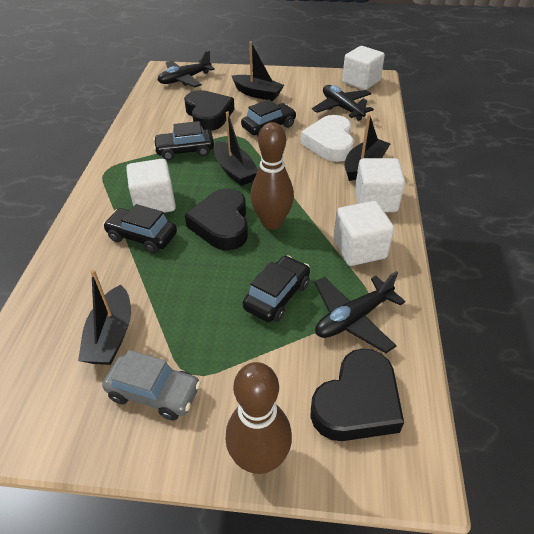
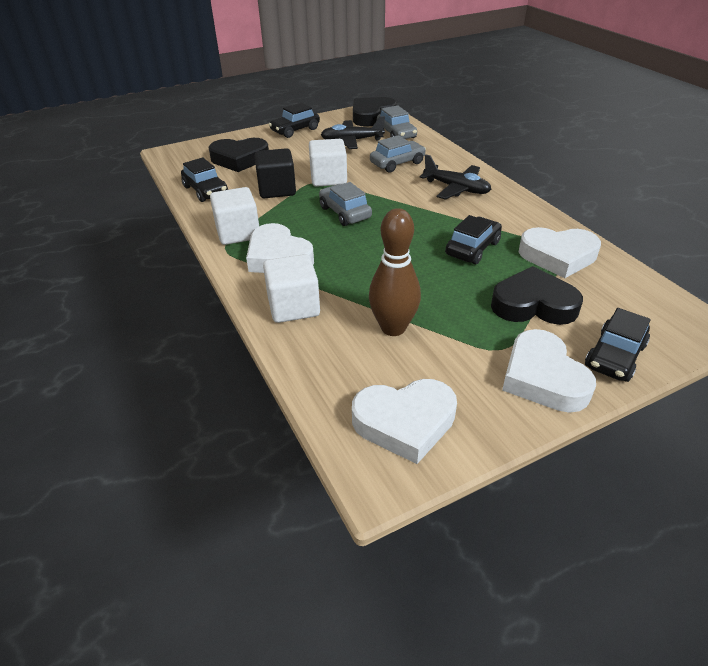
black boat: 4 -> 0
black cube: 0 -> 1
black plane: 3 -> 2
brown bowling pin: 2 -> 1
grey car: 1 -> 3
white cube: 4 -> 3
white heart: 1 -> 4

